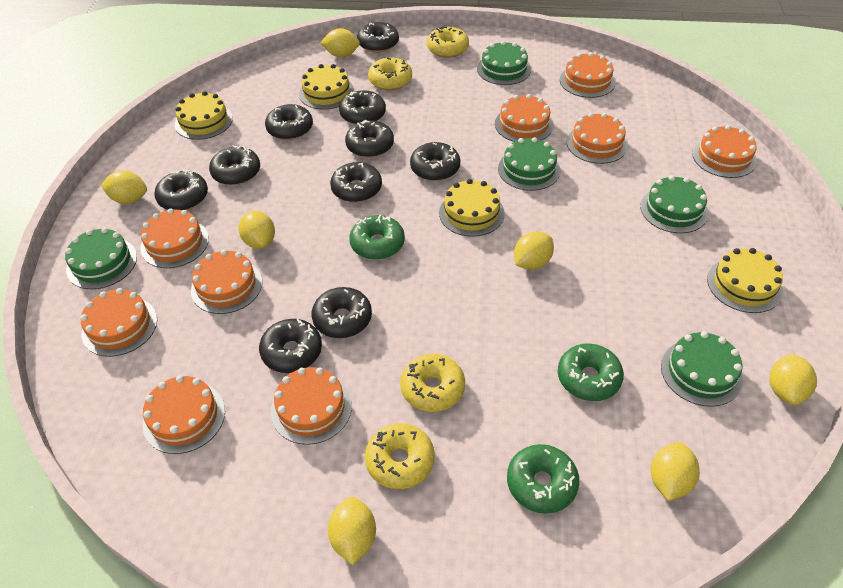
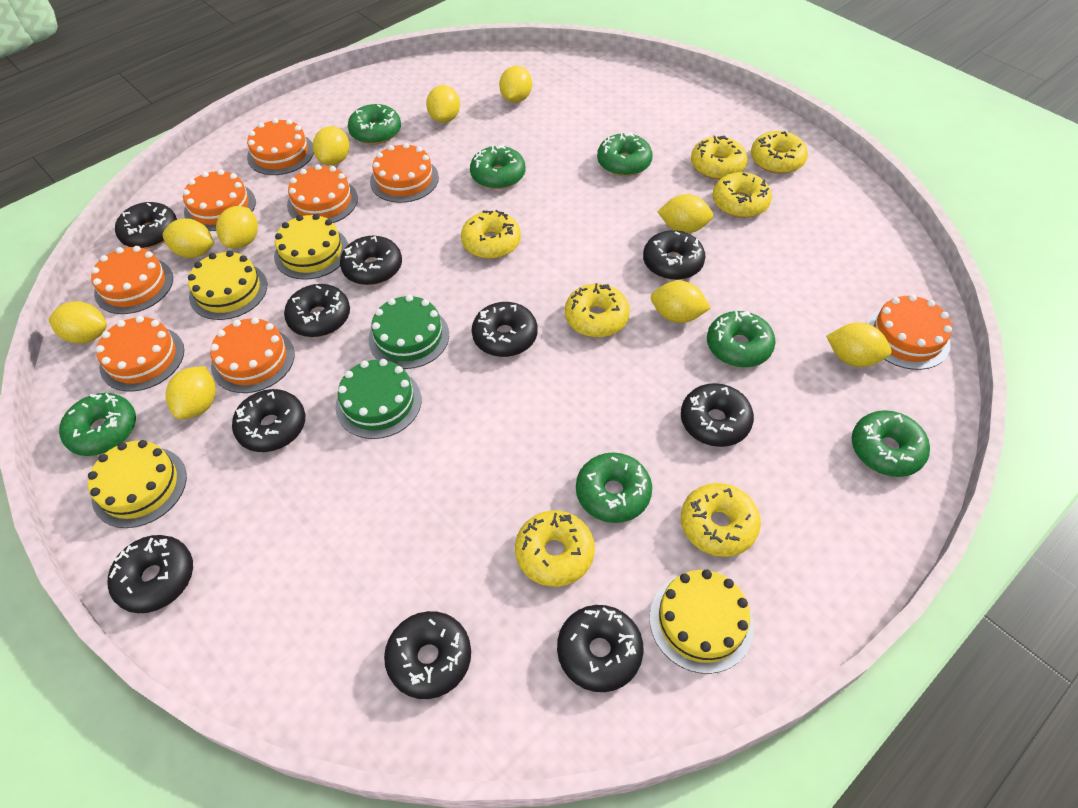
green cake: 5 -> 2
green donut: 3 -> 7
orange cake: 9 -> 8
yellow donut: 4 -> 7
yellow lemon: 7 -> 10

